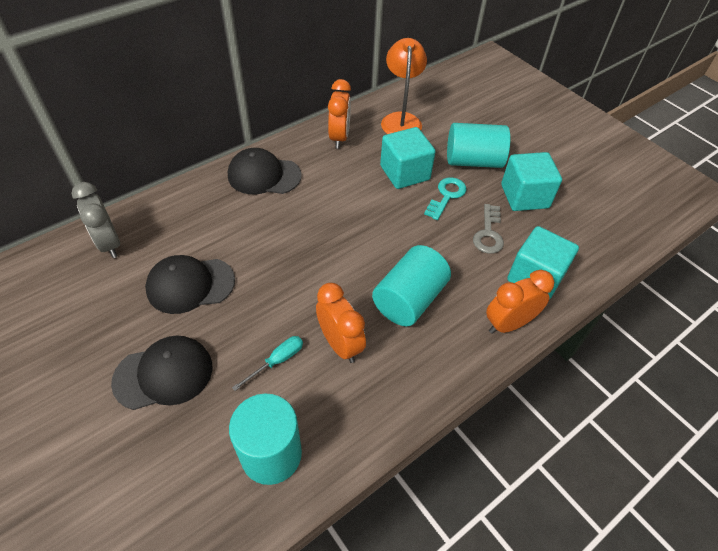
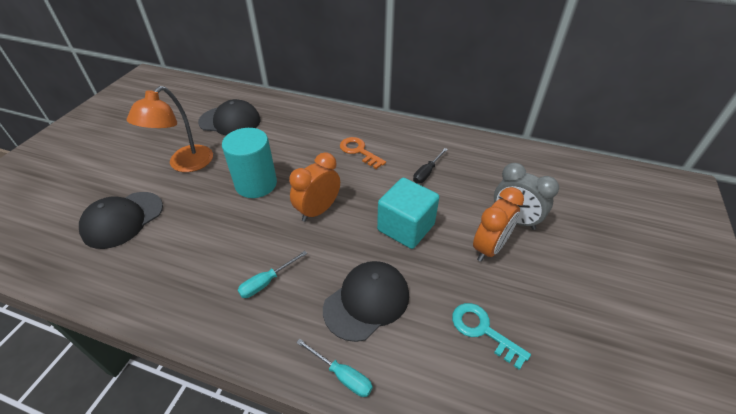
black screwdriver: 0 -> 1
grey key: 1 -> 0
orange clock: 3 -> 2
orange key: 0 -> 1
turquoise cube: 3 -> 1
turquoise cylinder: 3 -> 1
turquoise screwdriver: 1 -> 2

